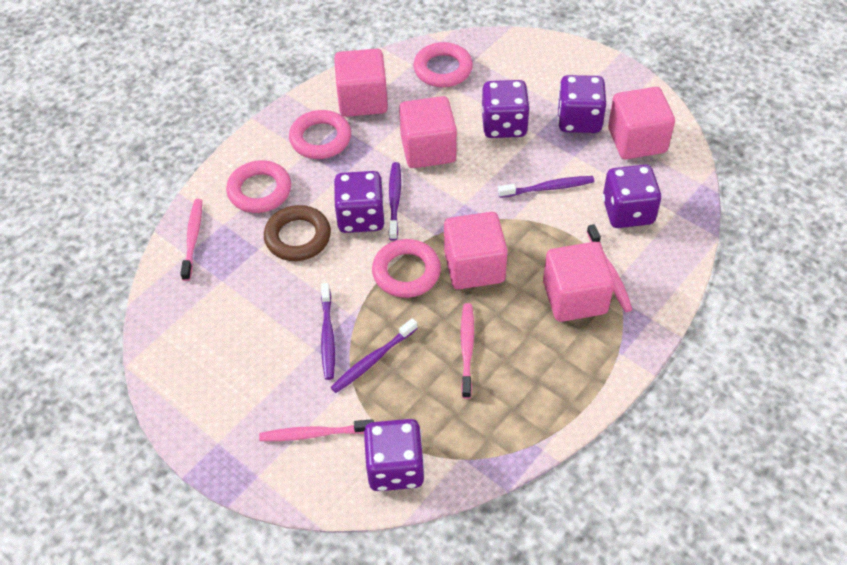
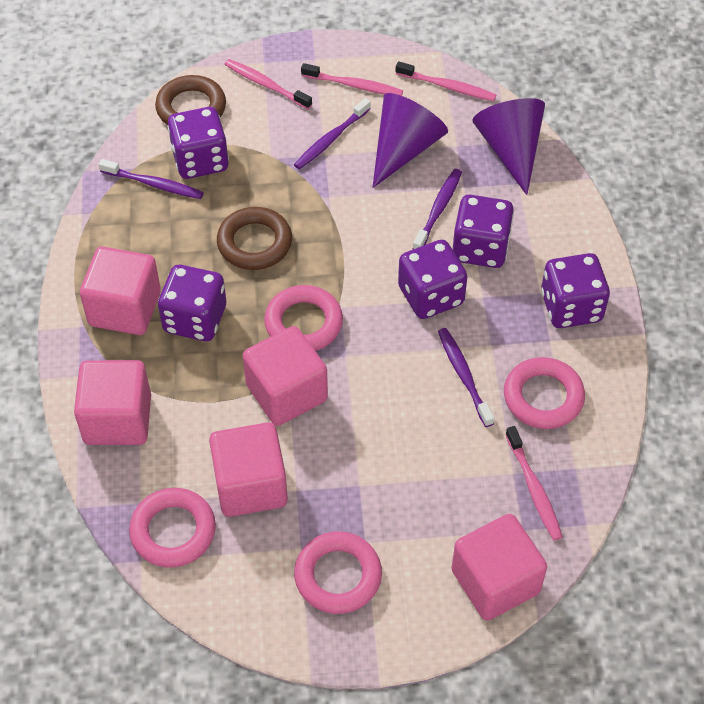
brown ring: 1 -> 2
purple cone: 0 -> 2

